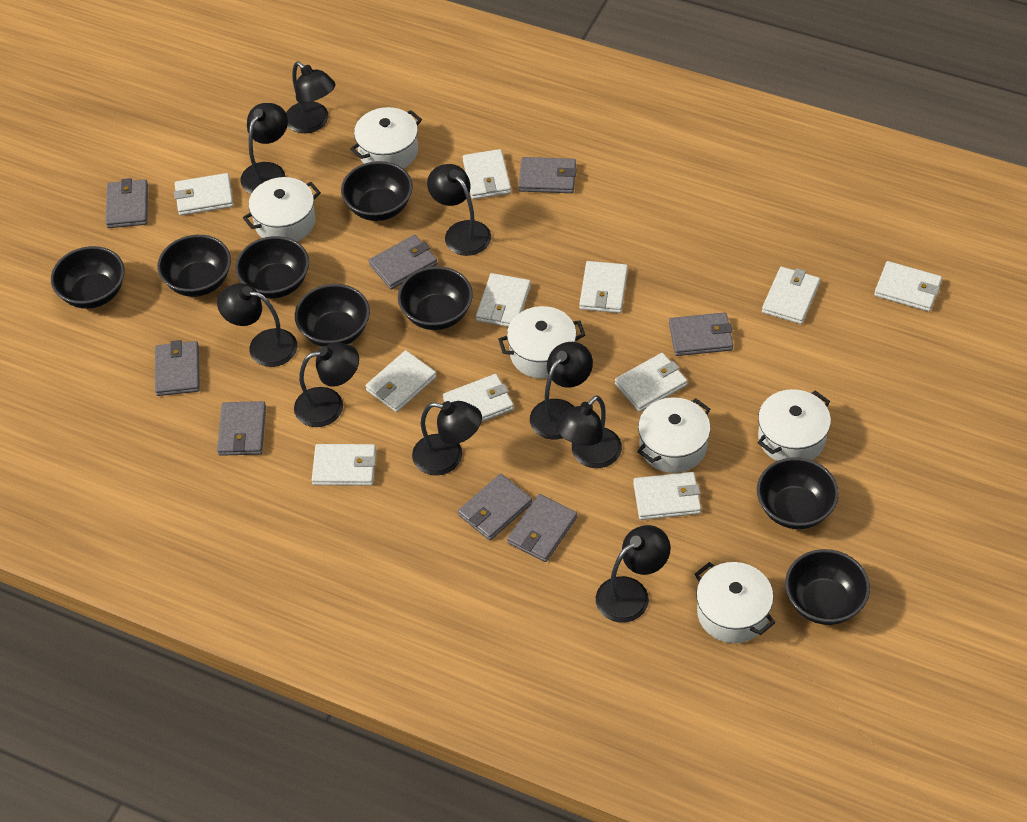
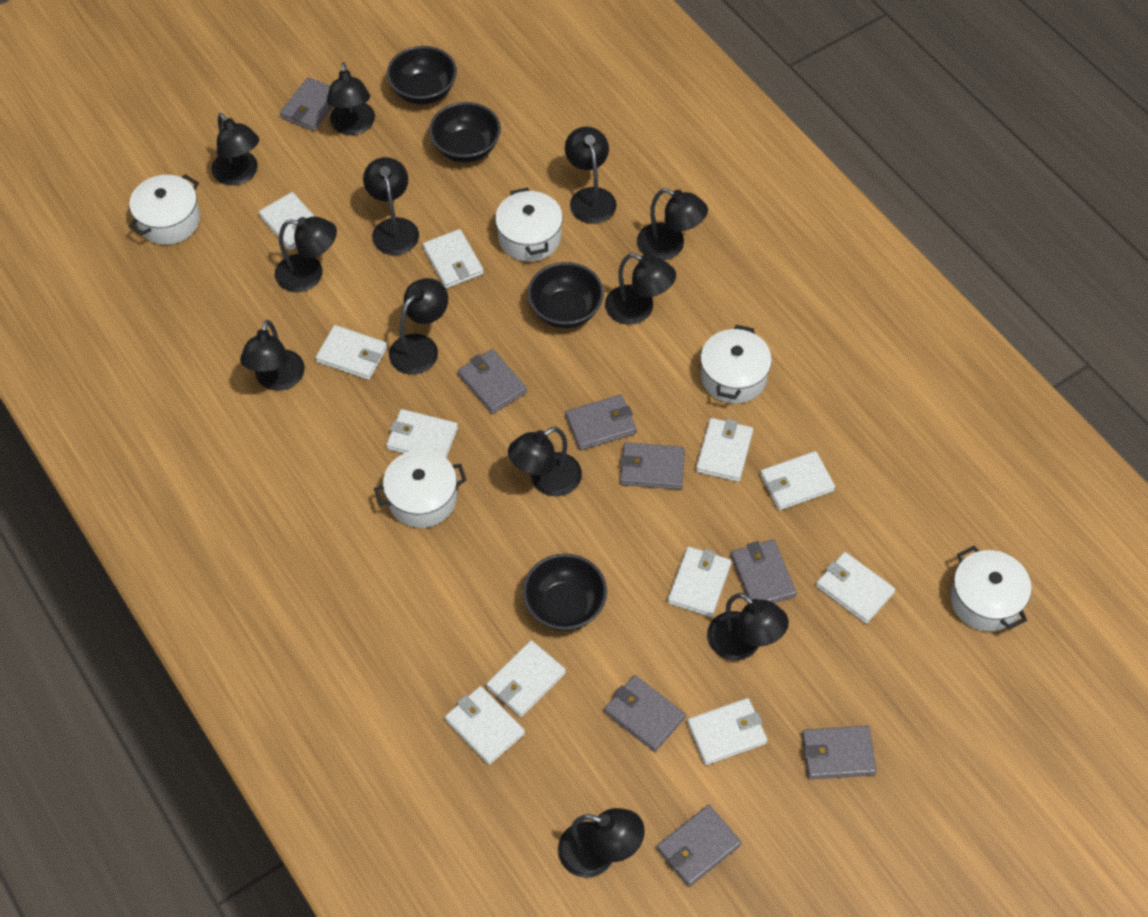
black bowl: 8 -> 4
black lamp: 9 -> 12
white pot: 6 -> 5

